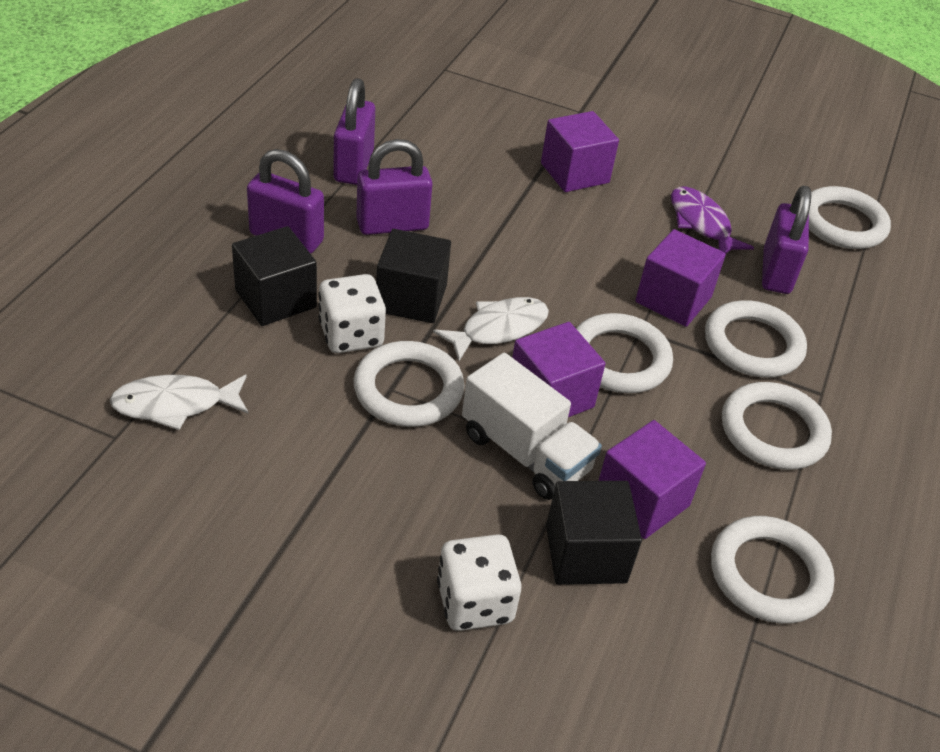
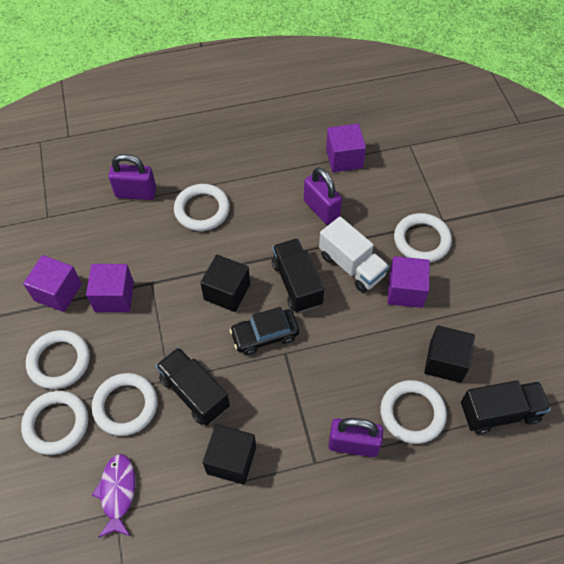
black car: 0 -> 1
black truck: 0 -> 3
purple padlock: 4 -> 3
white dice: 2 -> 0
white fish: 2 -> 0

